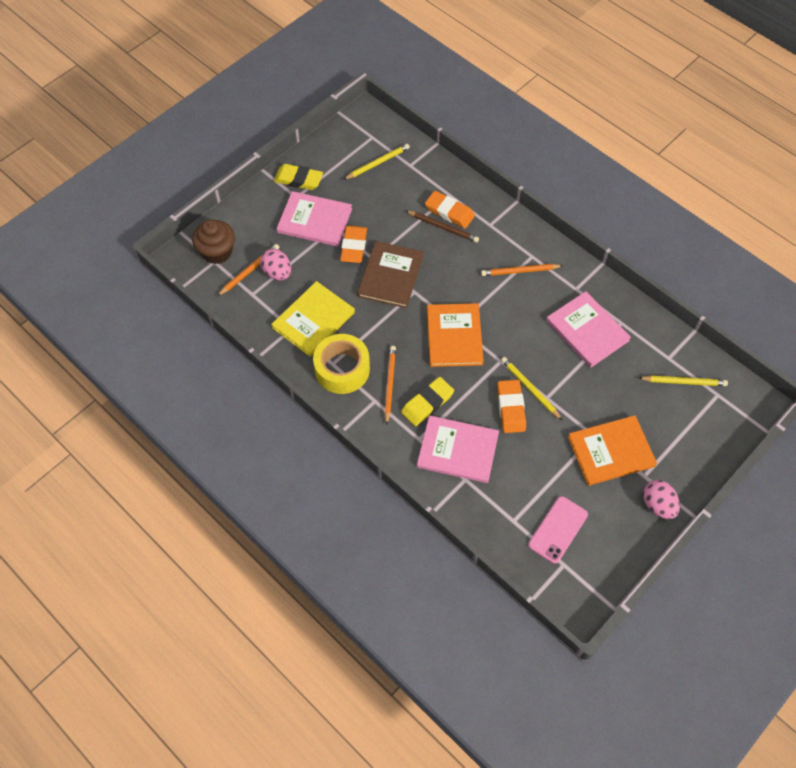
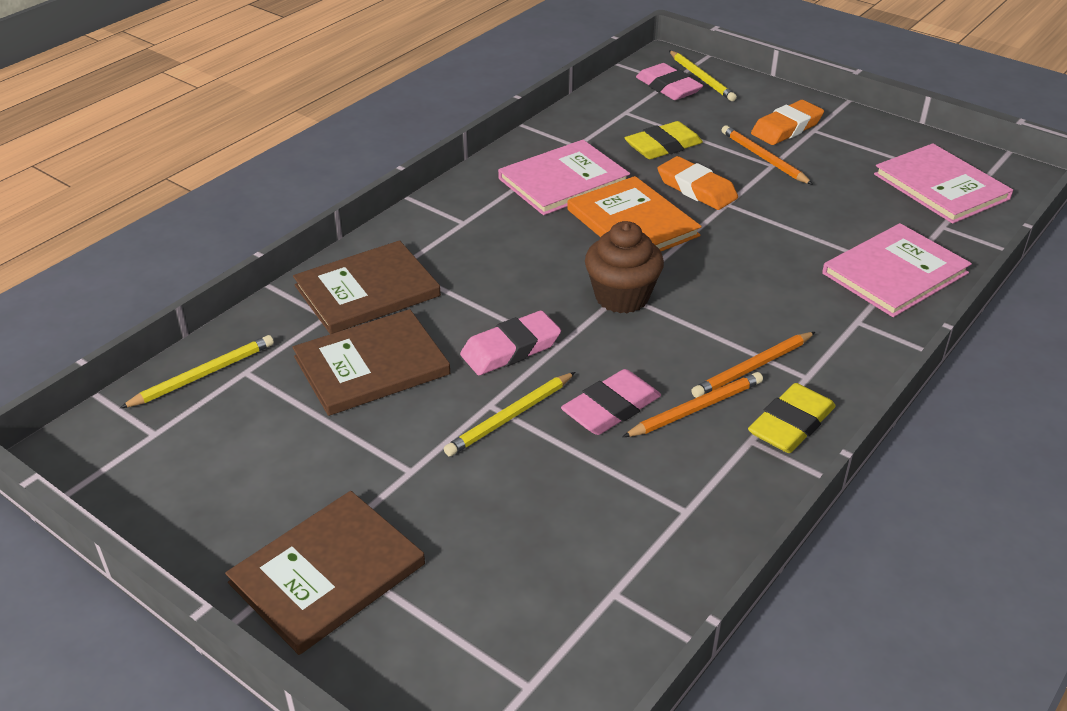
brown book: 1 -> 3
brown pencil: 1 -> 0
orange book: 2 -> 1
orange eraser: 3 -> 2
pink egg: 2 -> 0
pink eraser: 0 -> 3
pink phone: 1 -> 0
yellow book: 1 -> 0
yellow tape: 1 -> 0

